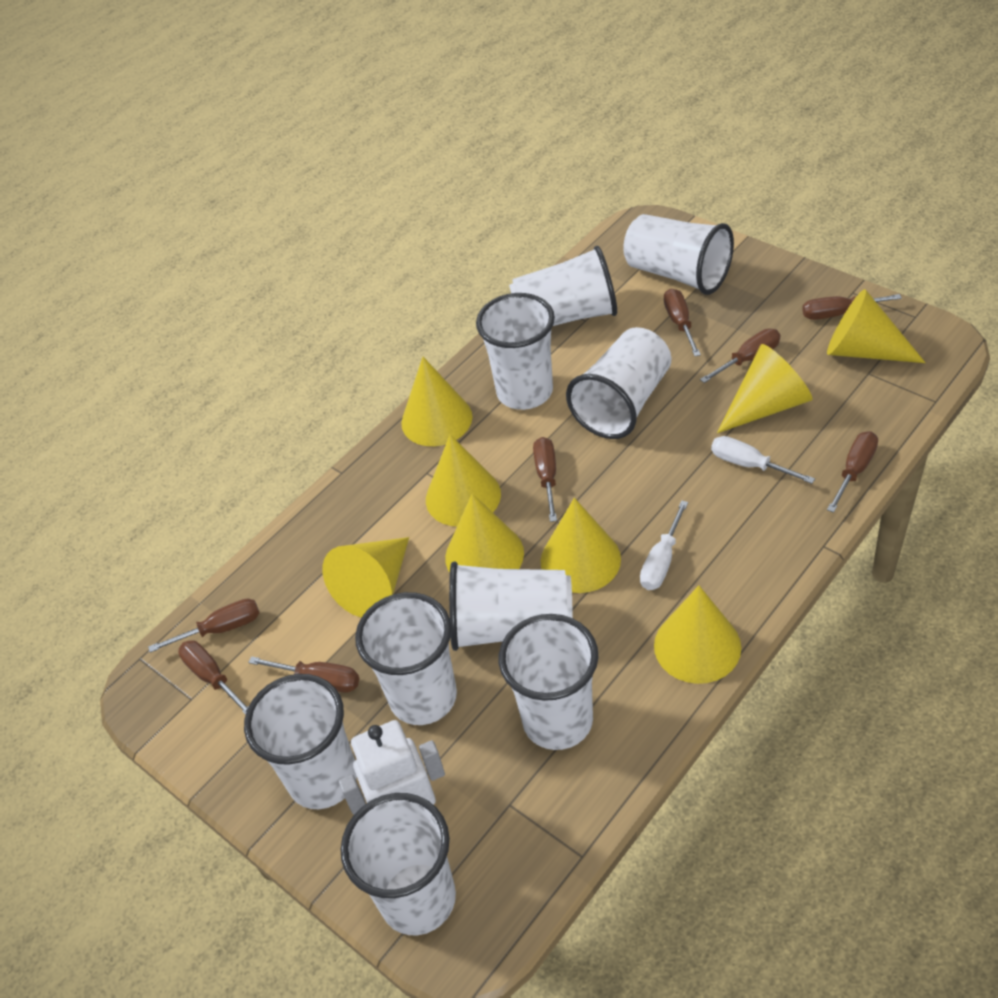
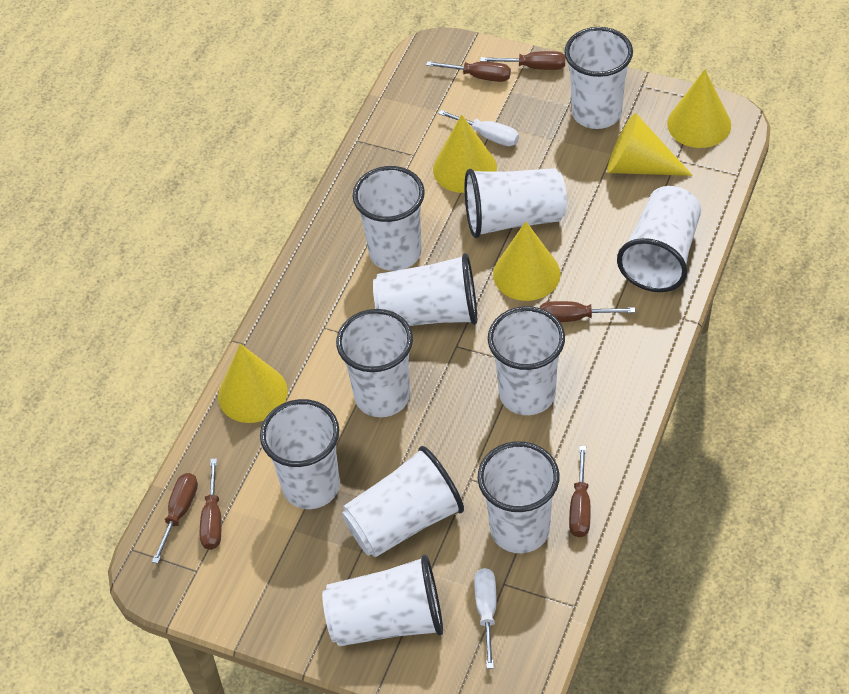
brown screwdriver: 8 -> 6
white cup: 9 -> 11
white robot: 1 -> 0
yellow cone: 8 -> 5

